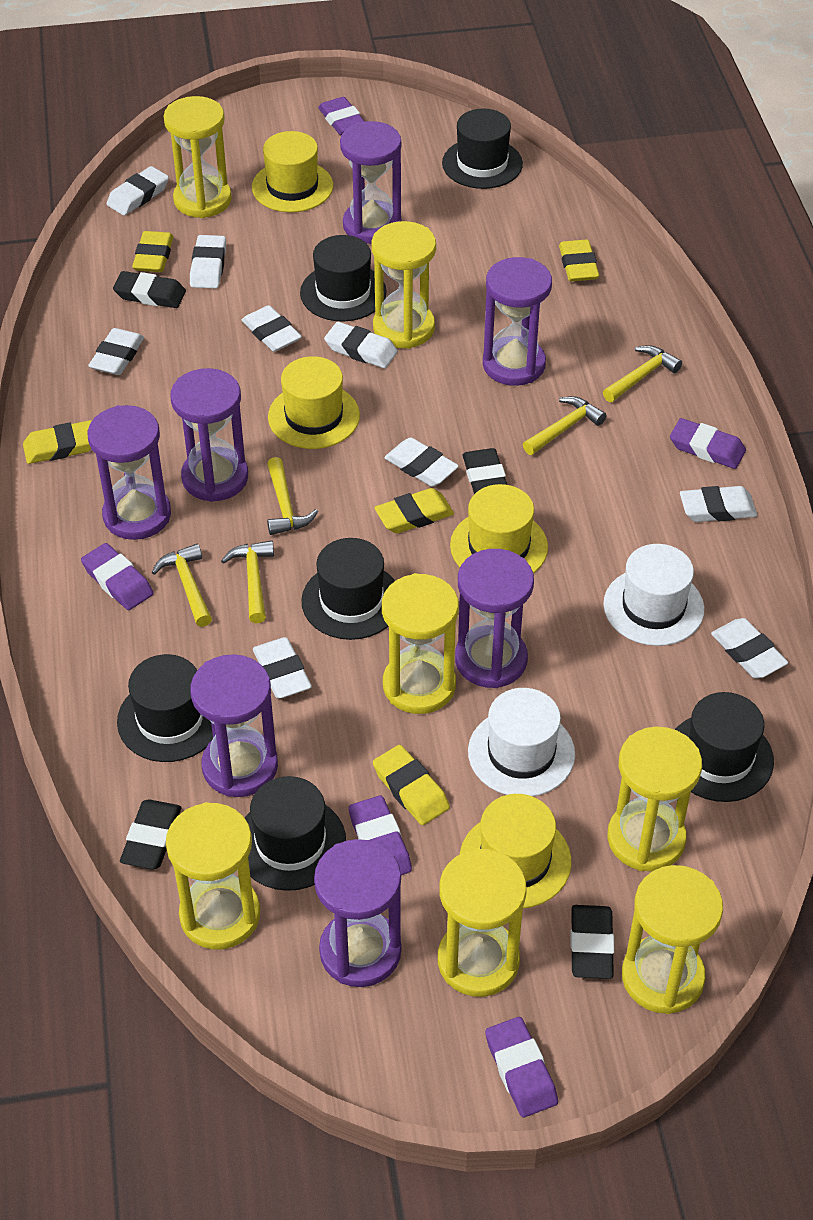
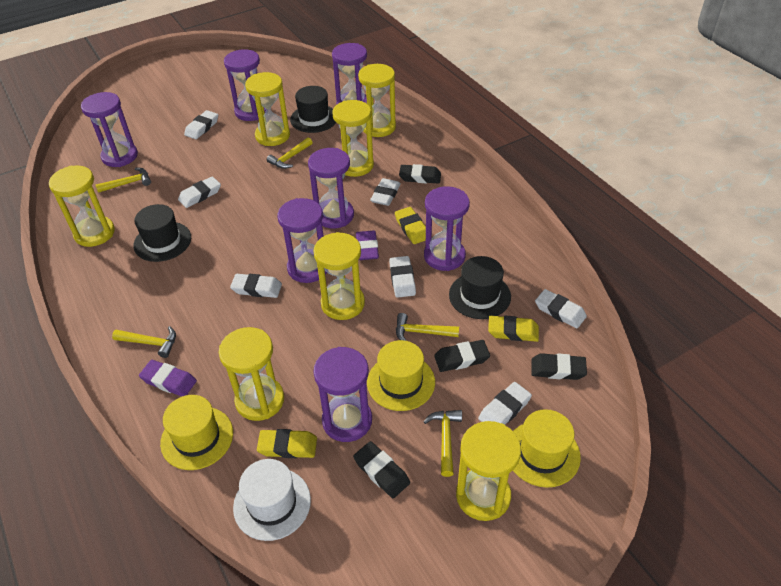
black hat: 6 -> 3
purple eraser: 5 -> 2
white eraser: 9 -> 7
white hat: 2 -> 1
yellow eraser: 5 -> 3
yellow hat: 4 -> 3

